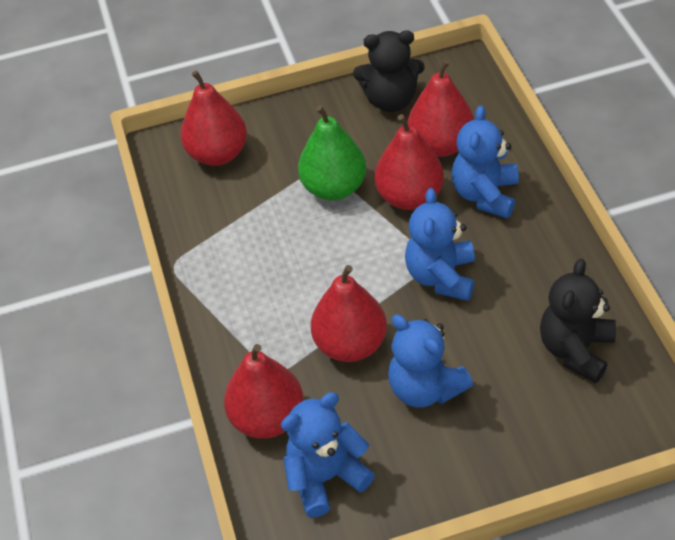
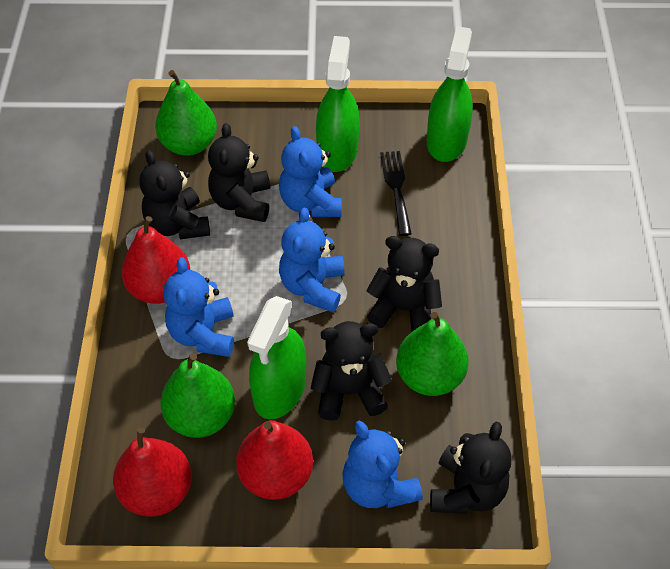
black fork: 0 -> 1
black teddy bear: 2 -> 5
green pear: 1 -> 3
green spray bottle: 0 -> 3
red pear: 5 -> 3

